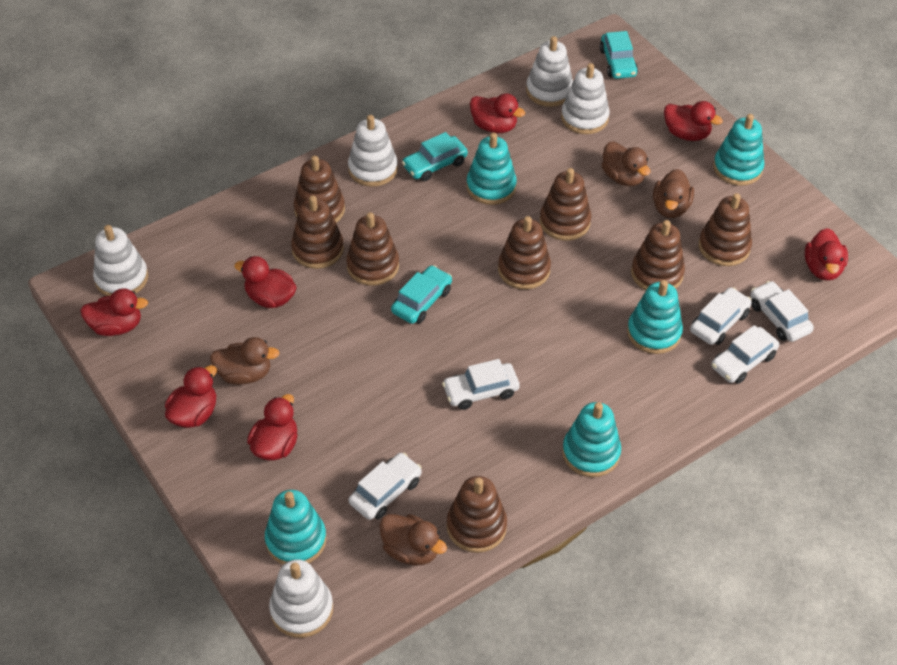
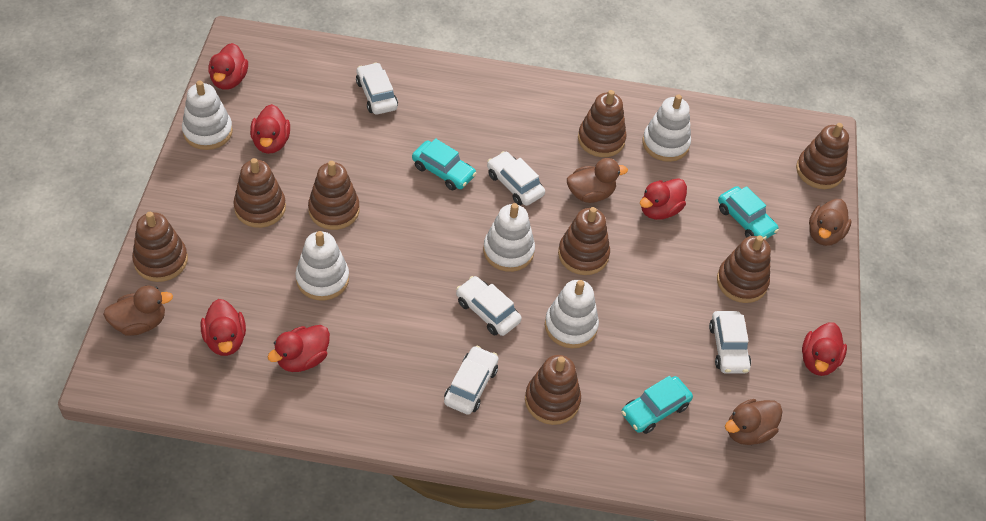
red duck: 7 -> 6
turquoise stacking toy: 5 -> 0

